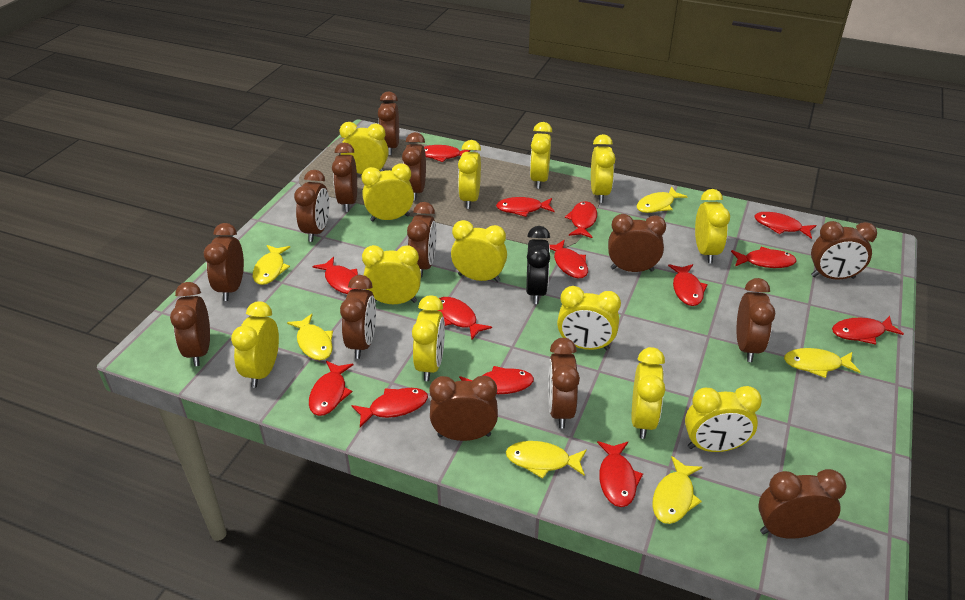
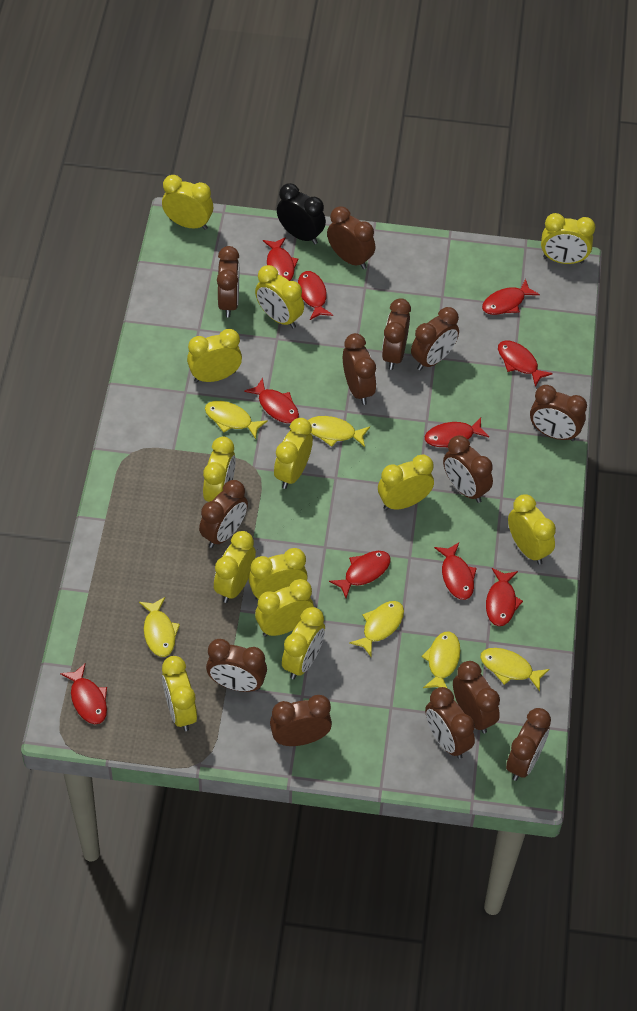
brown clock: 14 -> 13
red fish: 14 -> 10

